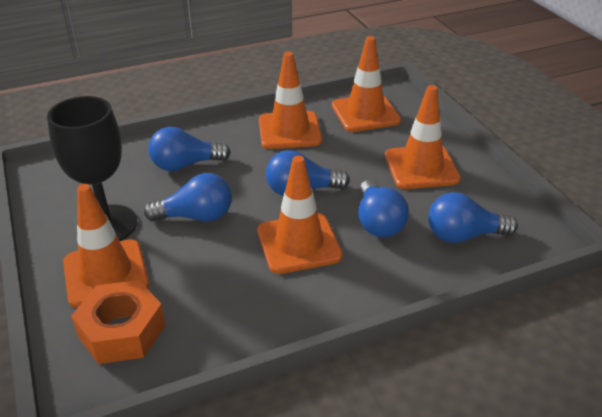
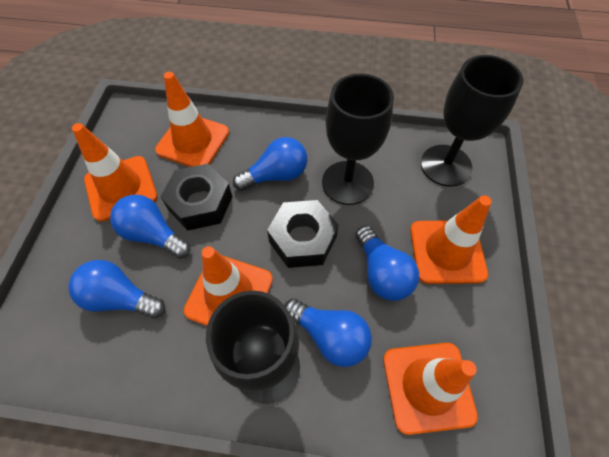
black goblet: 1 -> 3
black nut: 0 -> 2
orange nut: 1 -> 0

